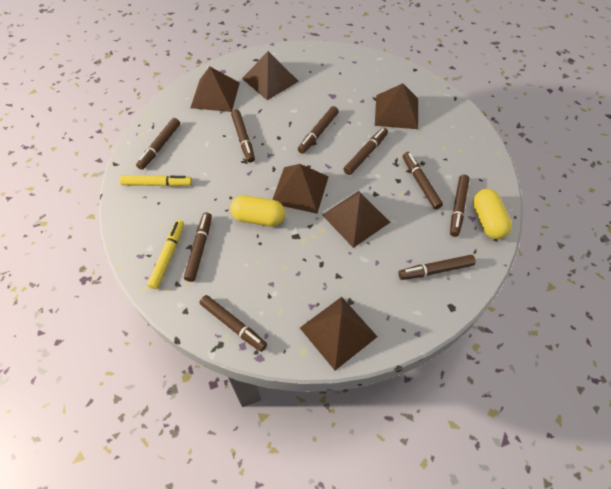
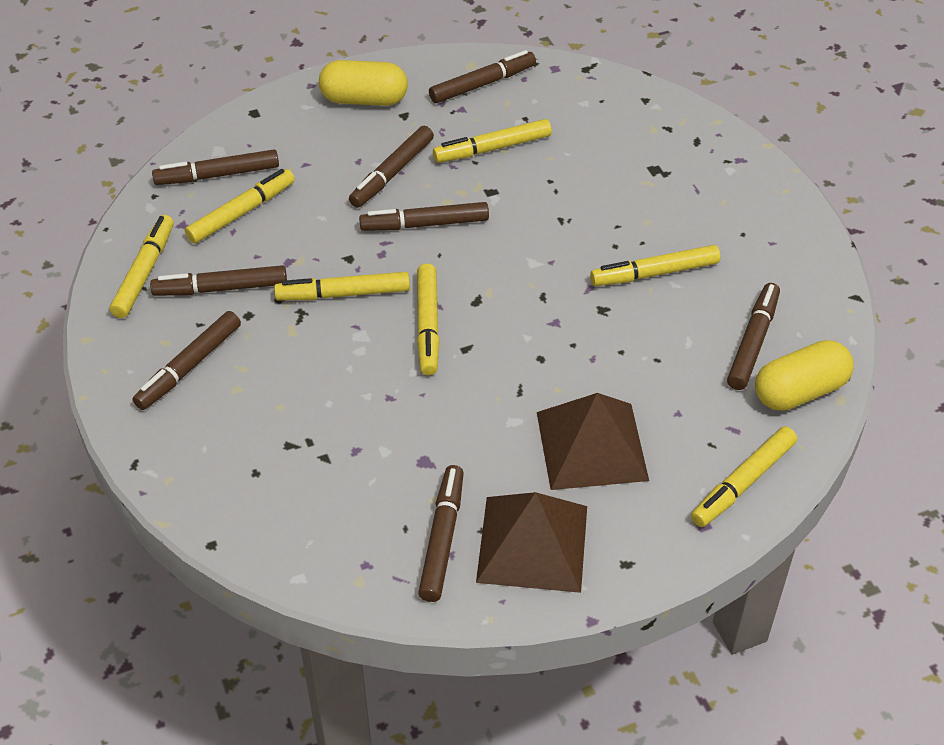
brown marker: 9 -> 8
brown pyramid: 6 -> 2
yellow marker: 2 -> 7

